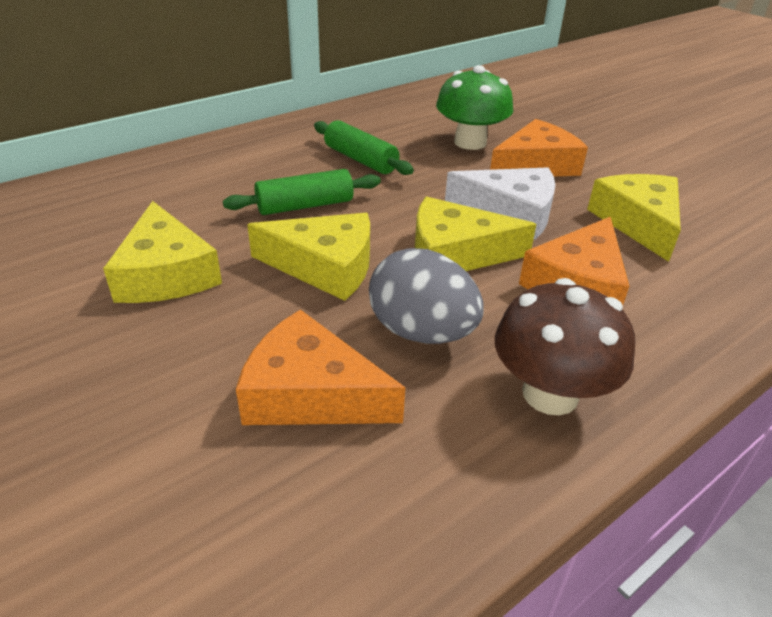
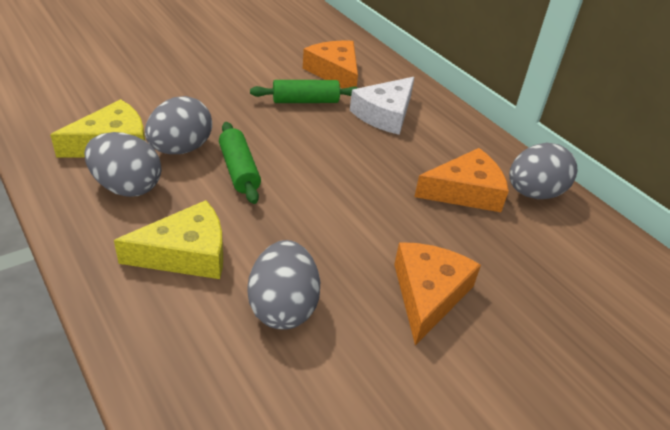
brown mushroom: 1 -> 0
green mushroom: 1 -> 0
grey egg: 1 -> 4
yellow cheese: 4 -> 2

